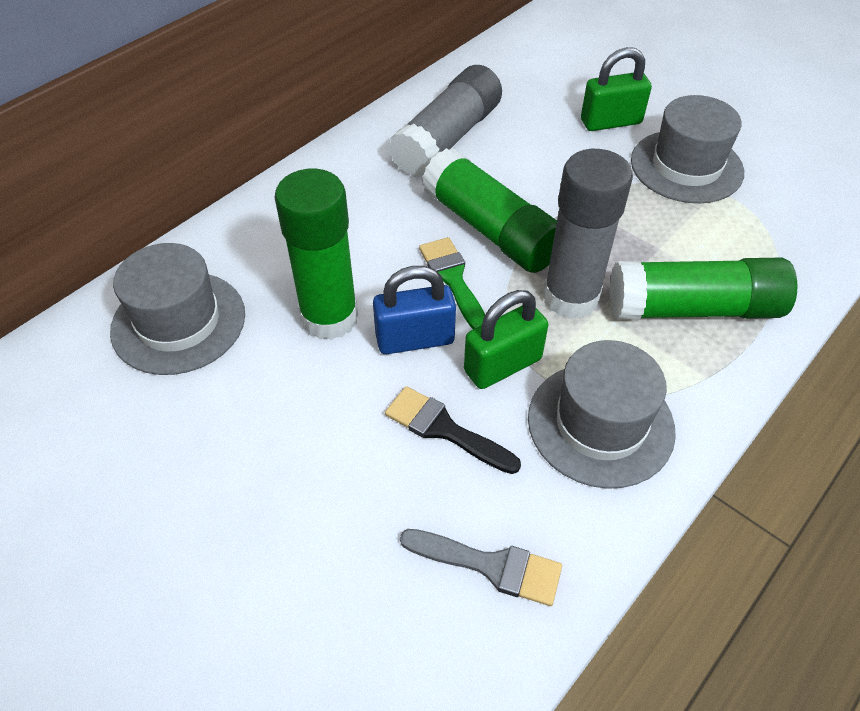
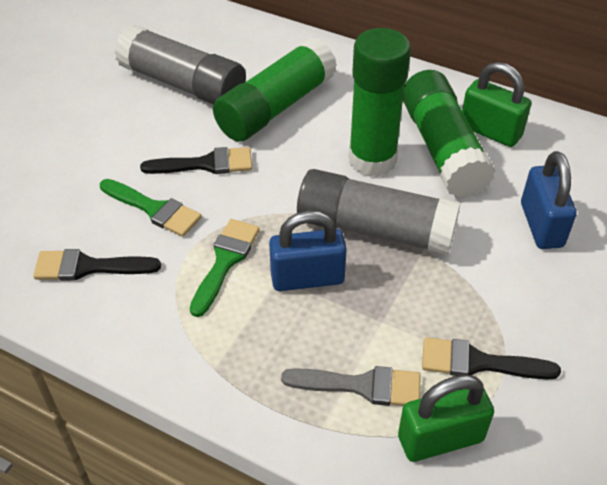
black brush: 1 -> 3
blue padlock: 1 -> 2
green brush: 1 -> 2
grey hat: 3 -> 0

